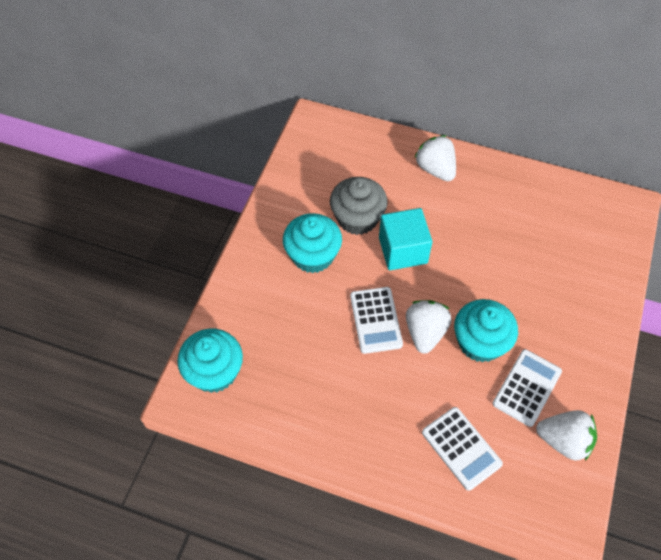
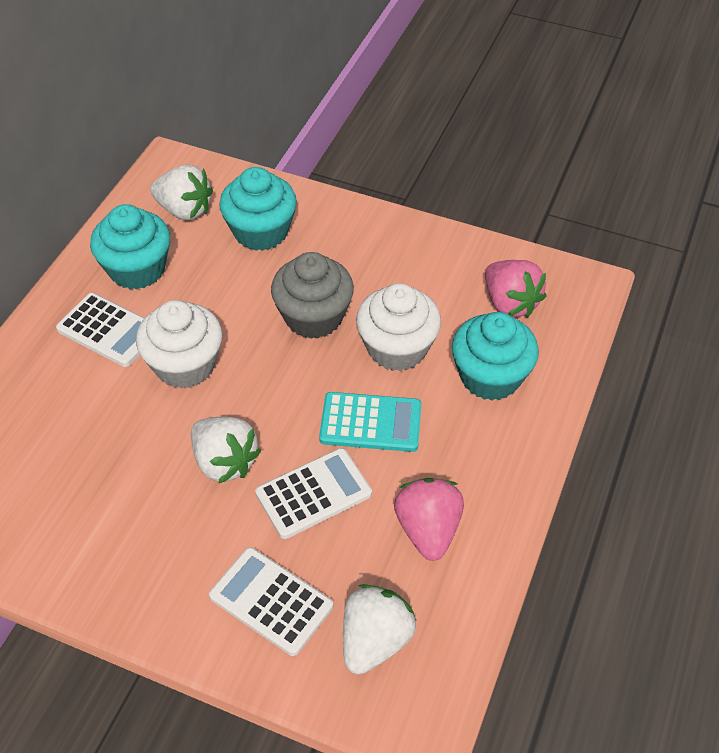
pink strawberry: 0 -> 2
turquoise calculator: 0 -> 1
turquoise cube: 1 -> 0
white cupcake: 0 -> 2

